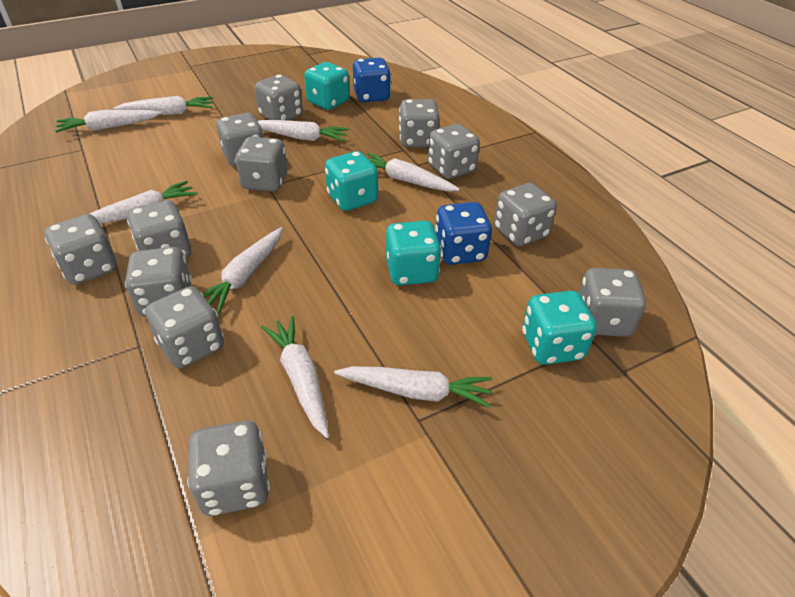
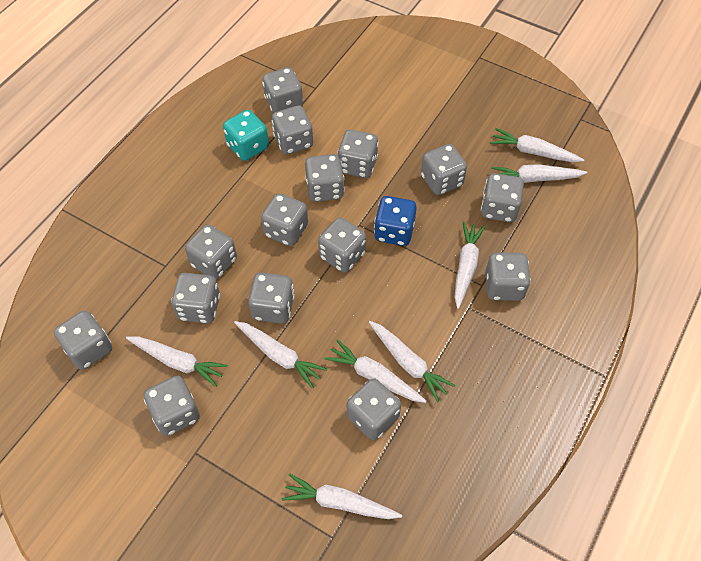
blue dice: 2 -> 1
grey dice: 12 -> 15
turquoise dice: 4 -> 1

